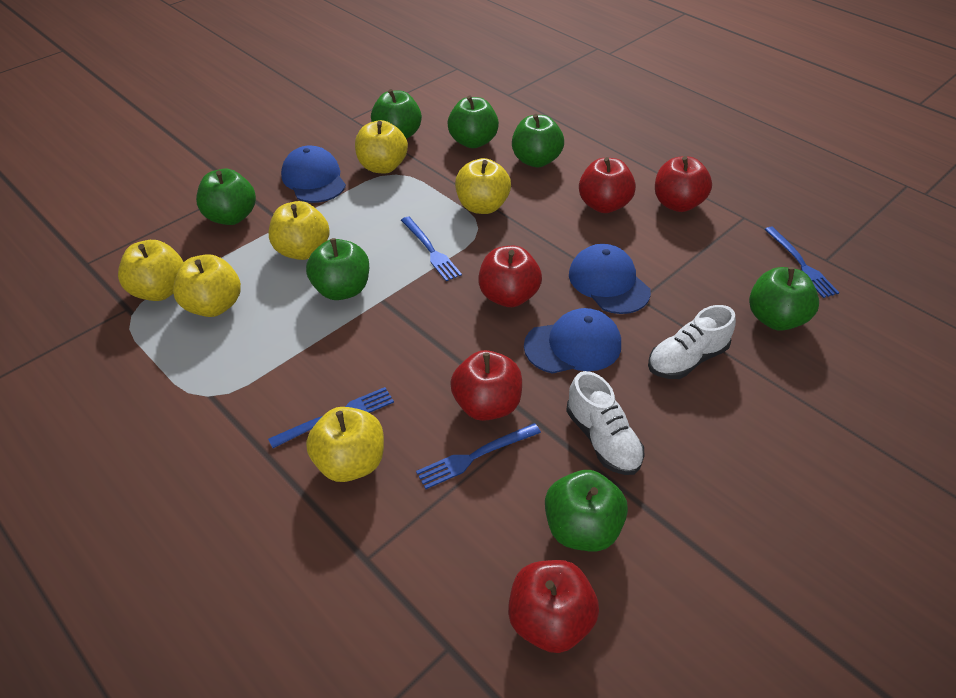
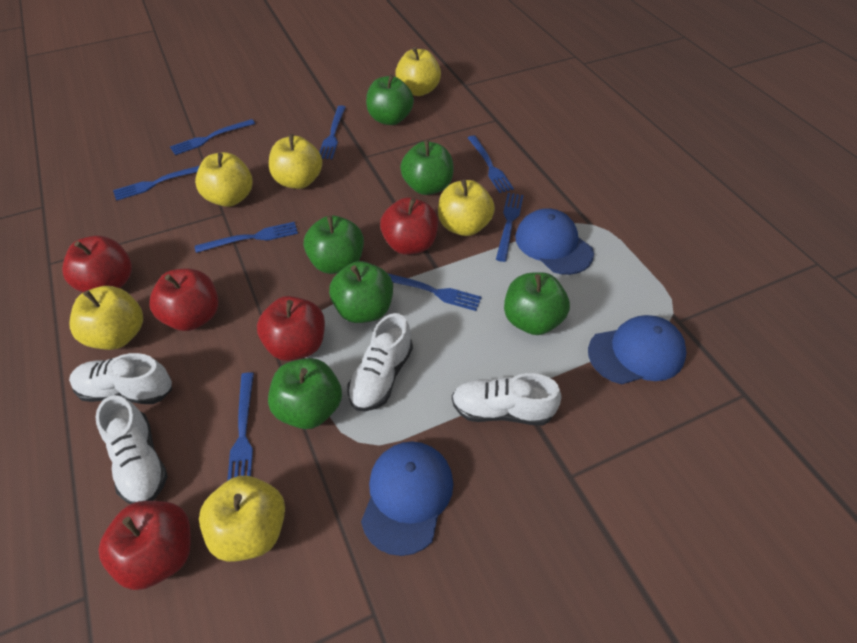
blue fork: 4 -> 8
green apple: 7 -> 6
white shoe: 2 -> 4

